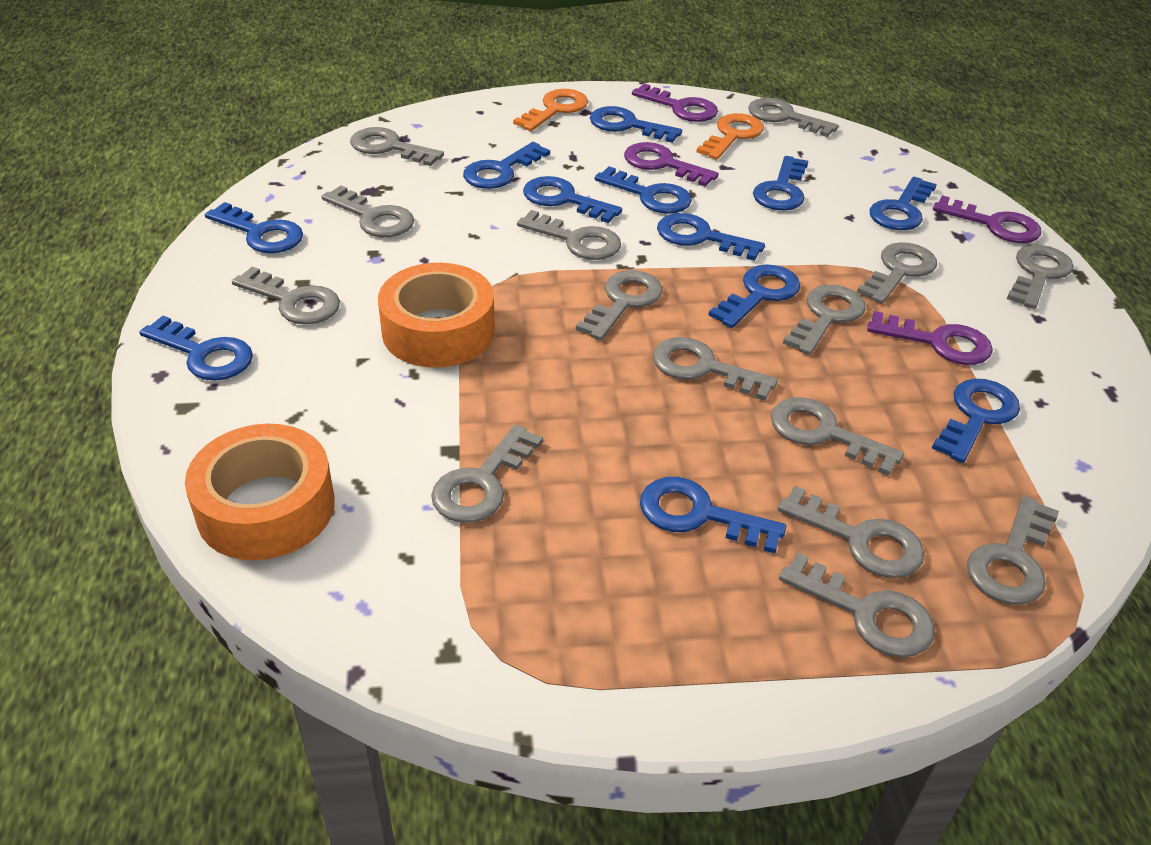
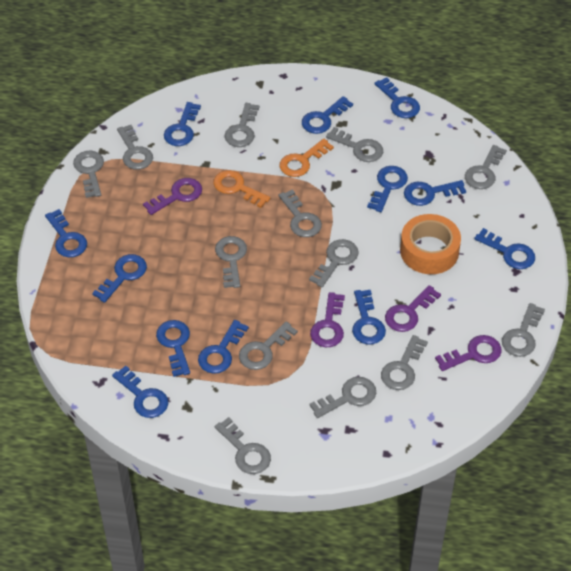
grey key: 15 -> 13
orange tape: 2 -> 1

